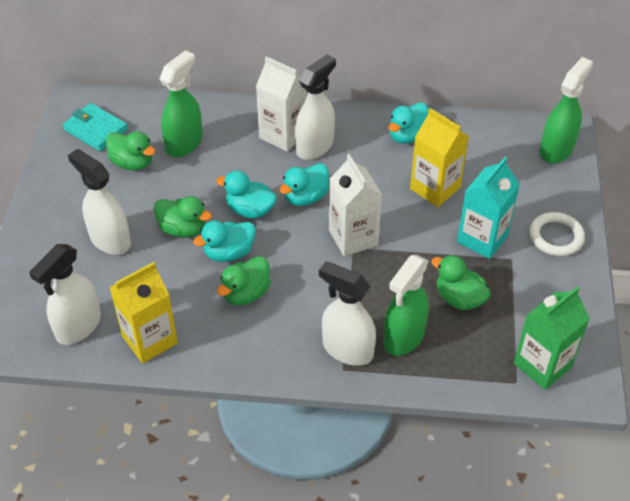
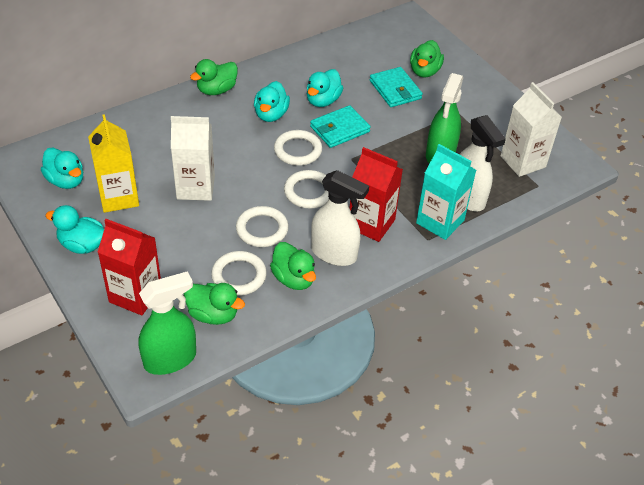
green carton: 1 -> 0
green spray bottle: 3 -> 2
red carton: 0 -> 2
turquoise wallet: 1 -> 2
white ring: 1 -> 4
white spray bottle: 4 -> 2
yellow carton: 2 -> 1

